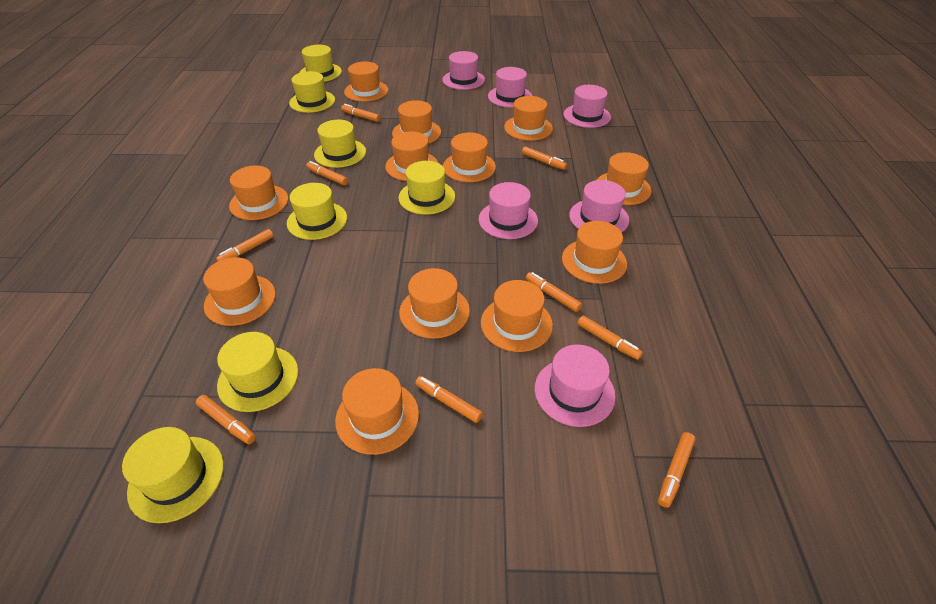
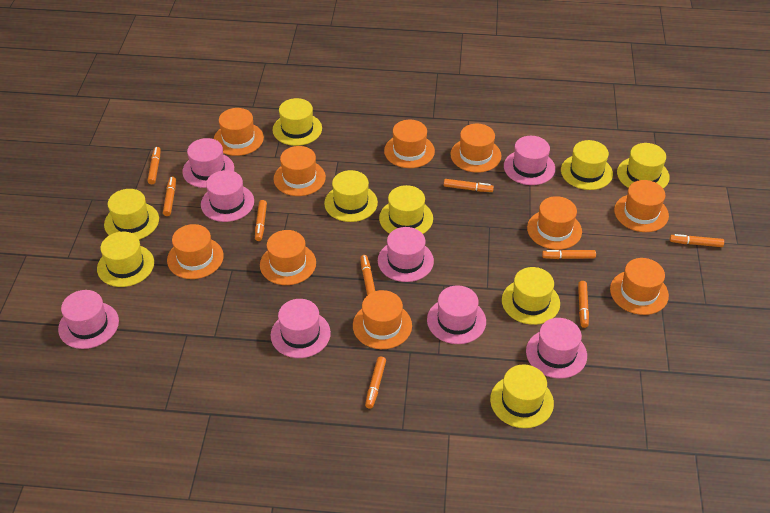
orange hat: 12 -> 10
pink hat: 6 -> 8
yellow hat: 7 -> 9

